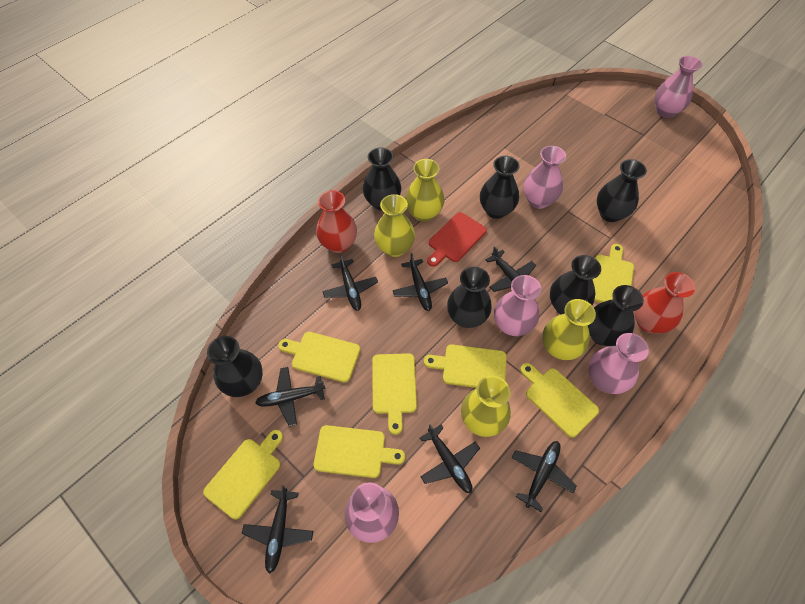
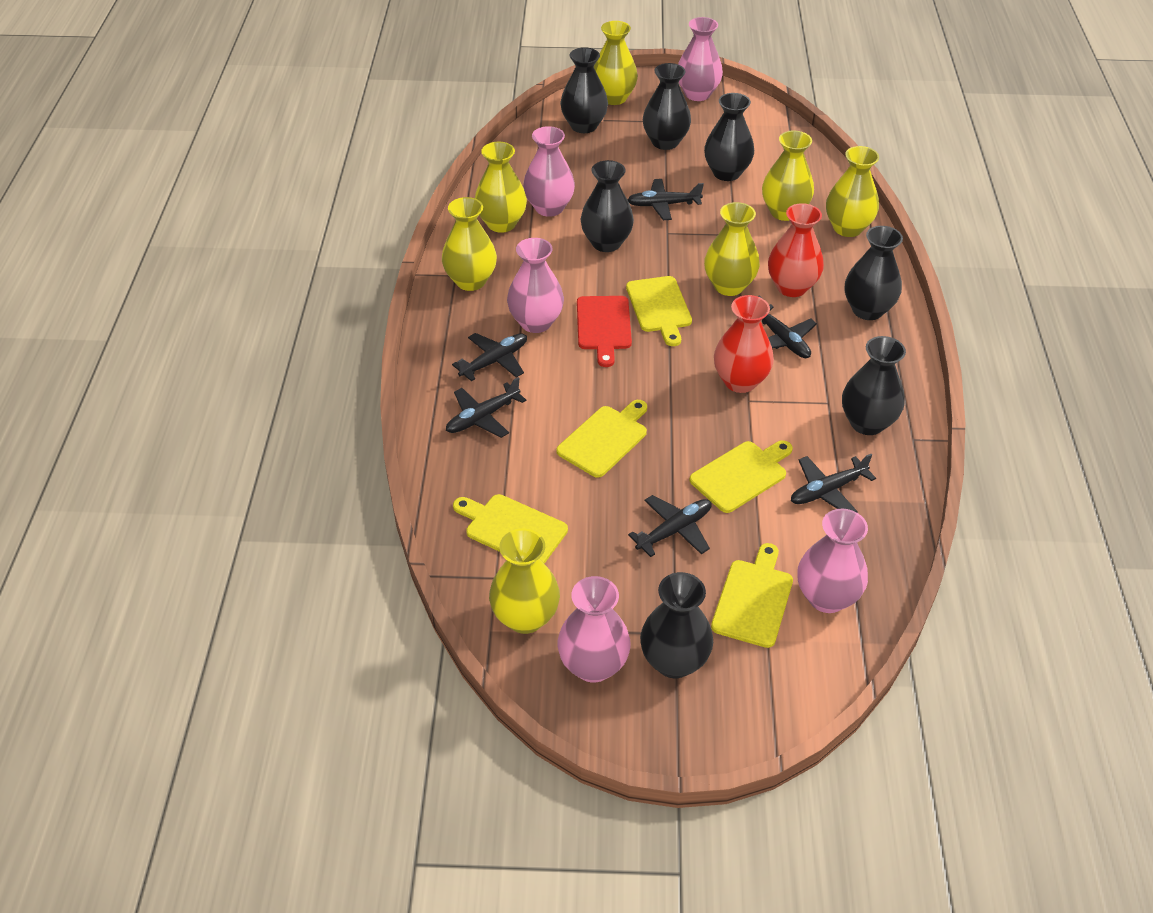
black plane: 7 -> 6
yellow cutting board: 7 -> 5
yellow vase: 4 -> 7

